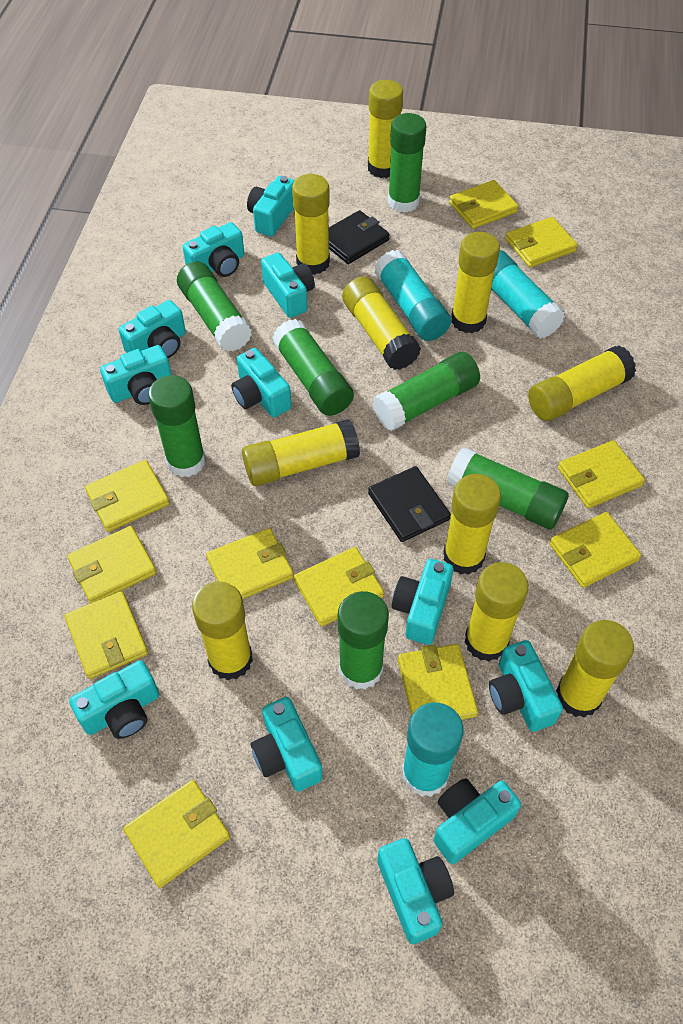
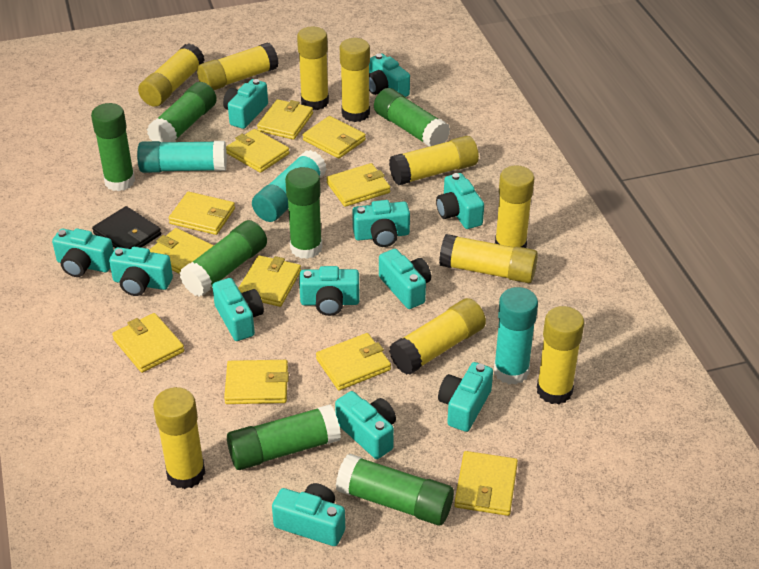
black wallet: 2 -> 1

